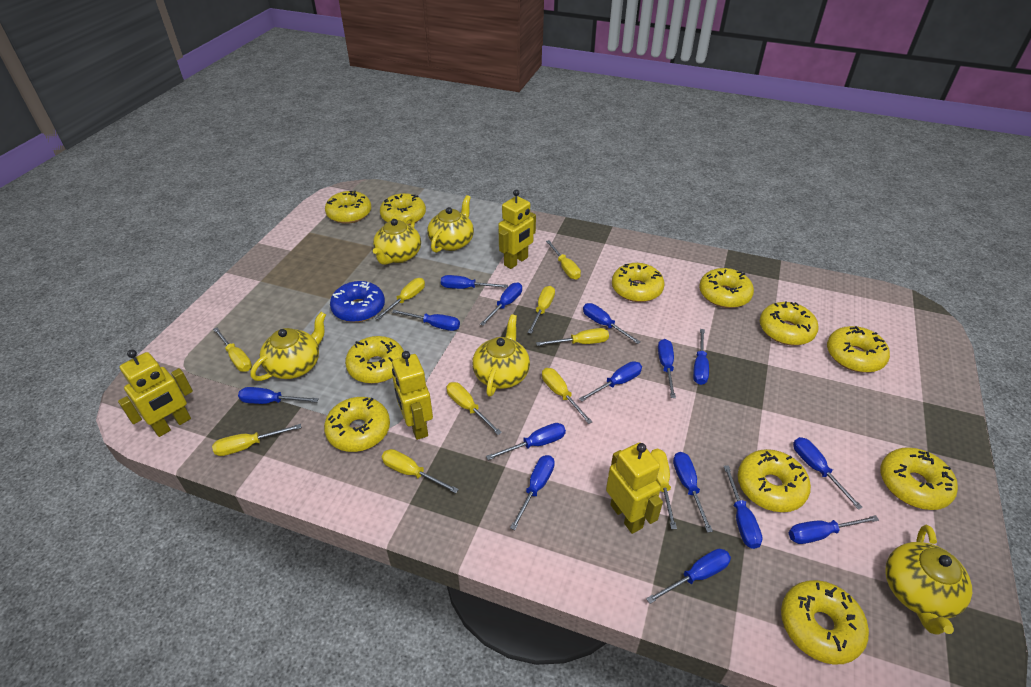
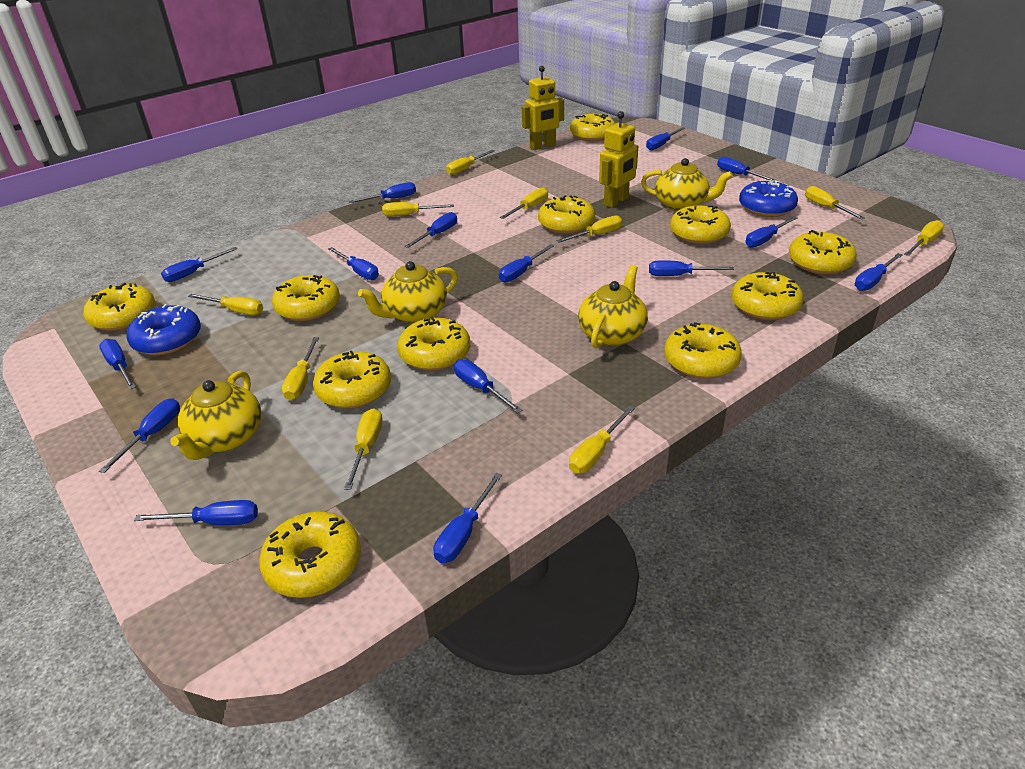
blue donut: 1 -> 2
yellow robot: 4 -> 2
yellow teapot: 5 -> 4

